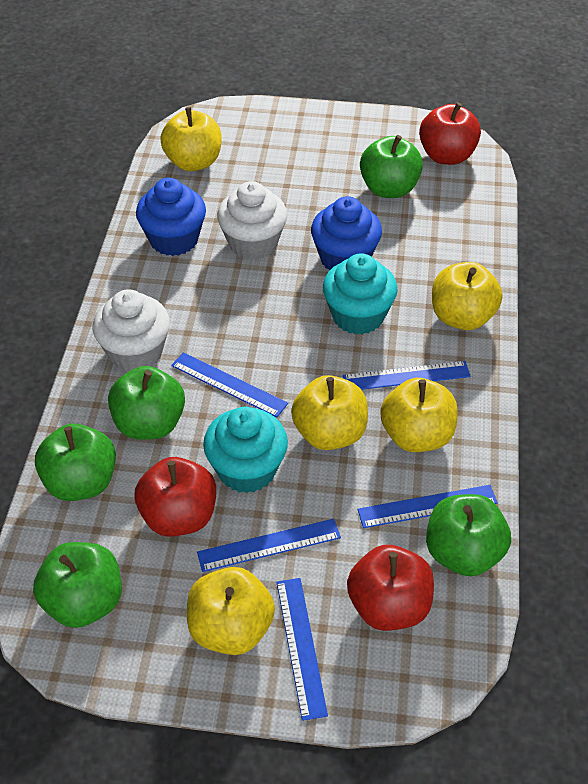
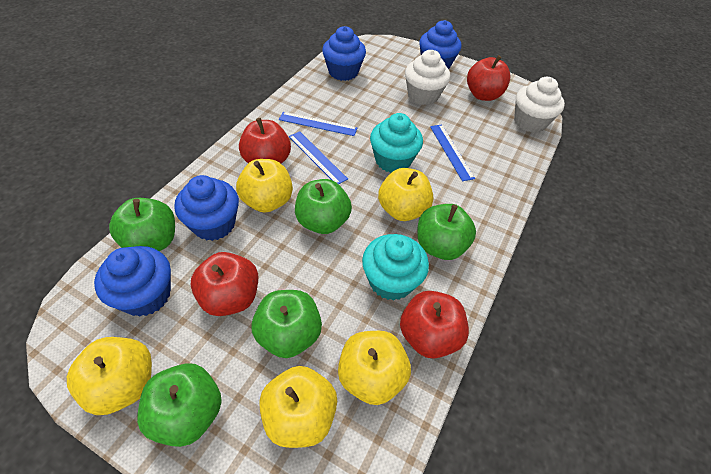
blue cupcake: 2 -> 4
blue ruler: 5 -> 3
red apple: 3 -> 4

